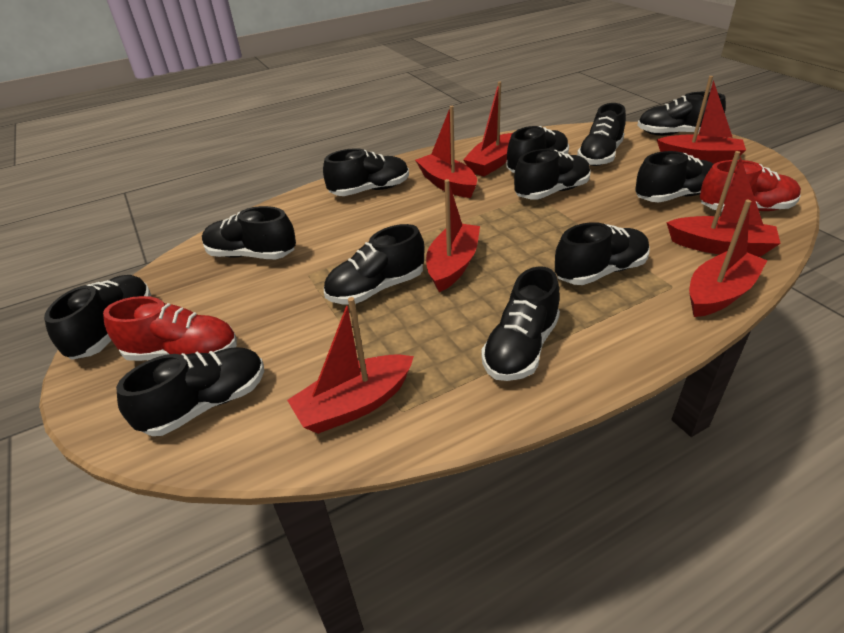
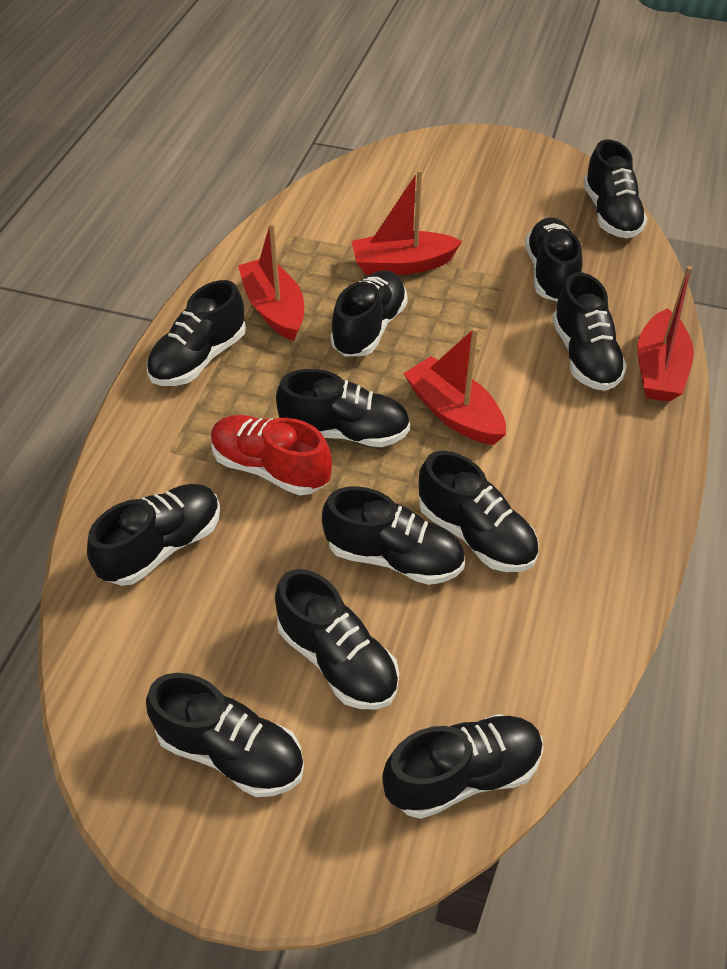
red boat: 7 -> 4
red shoe: 2 -> 1

